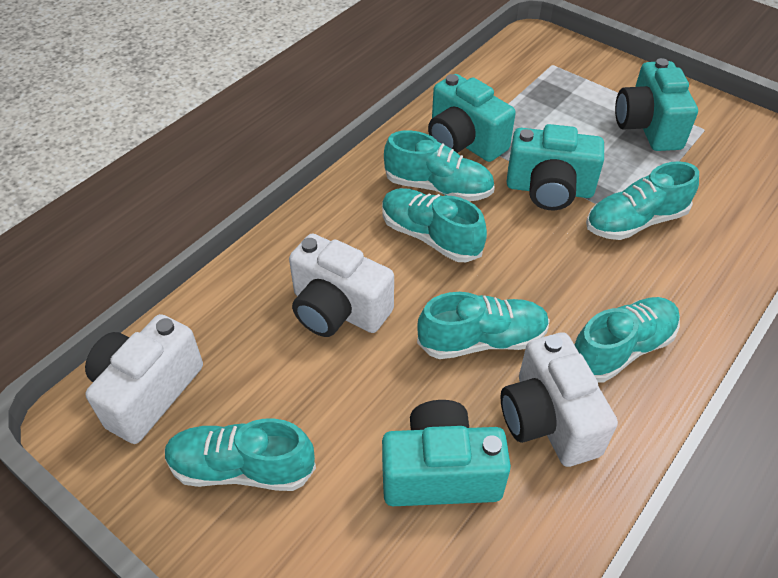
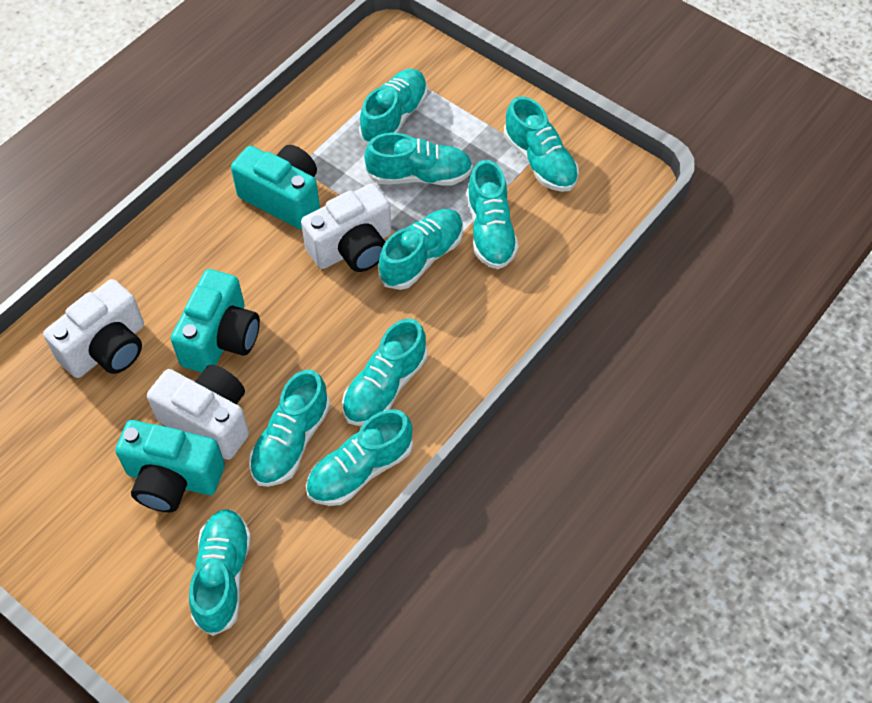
turquoise camera: 4 -> 3
turquoise shoe: 6 -> 9

